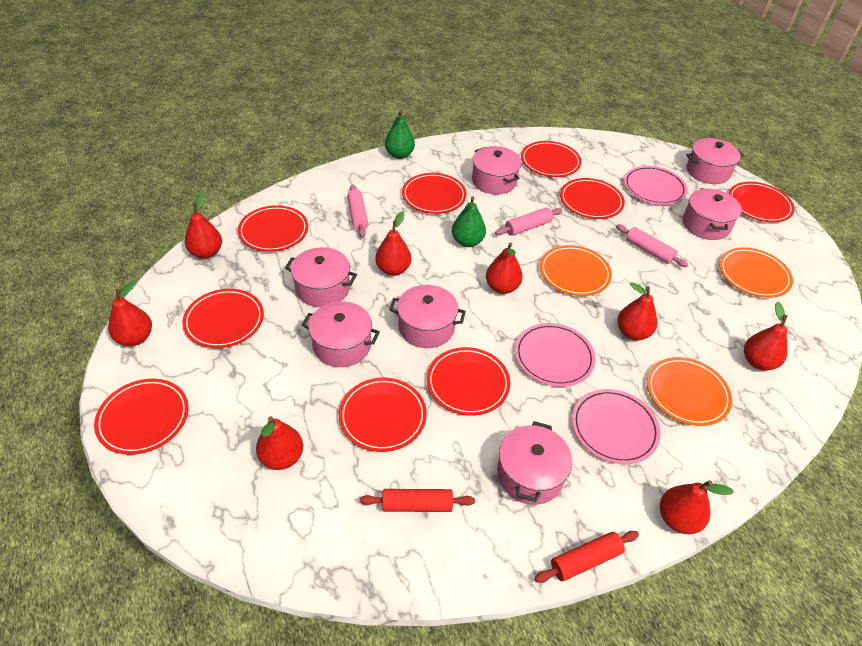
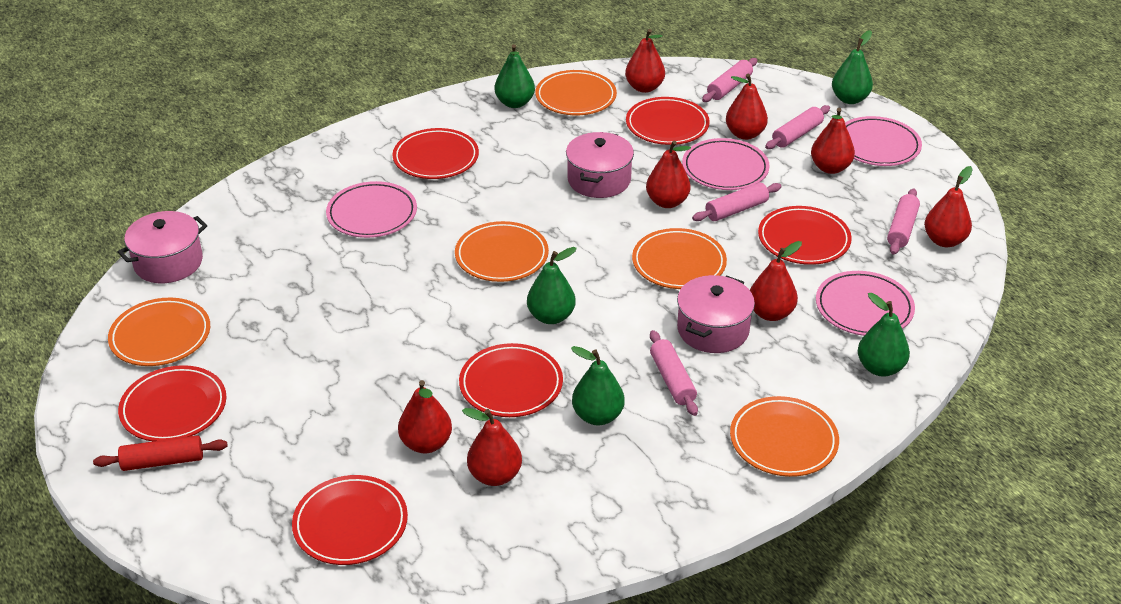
green pear: 2 -> 5
orange plate: 3 -> 5
pink plate: 3 -> 4
pink pot: 7 -> 3
pink rolling pin: 3 -> 5
red plate: 9 -> 6
red rolling pin: 2 -> 1

